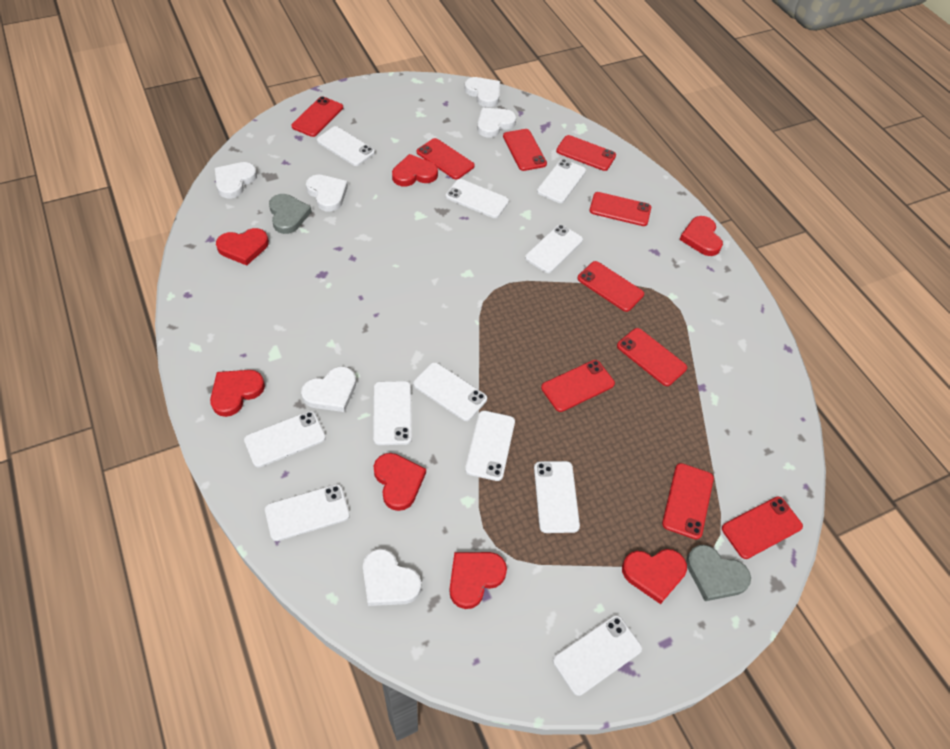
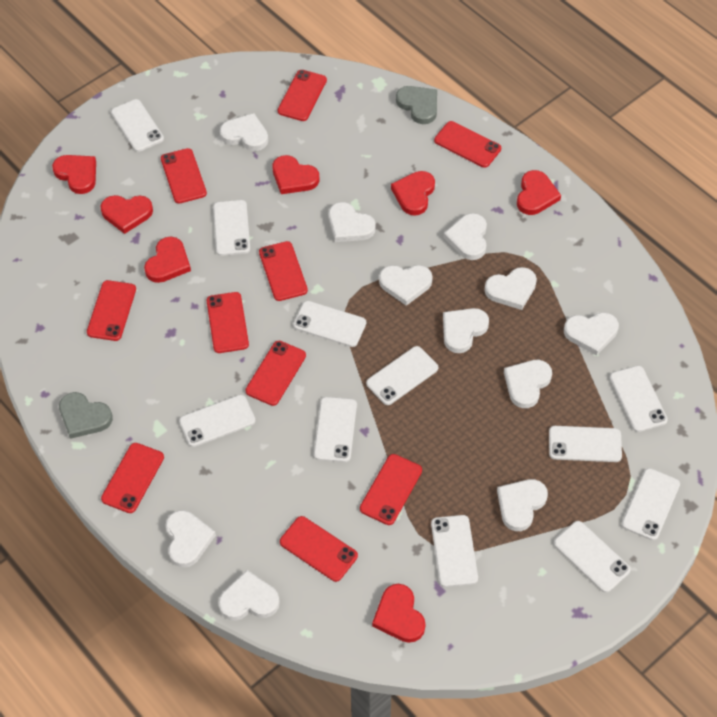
white heart: 6 -> 11

